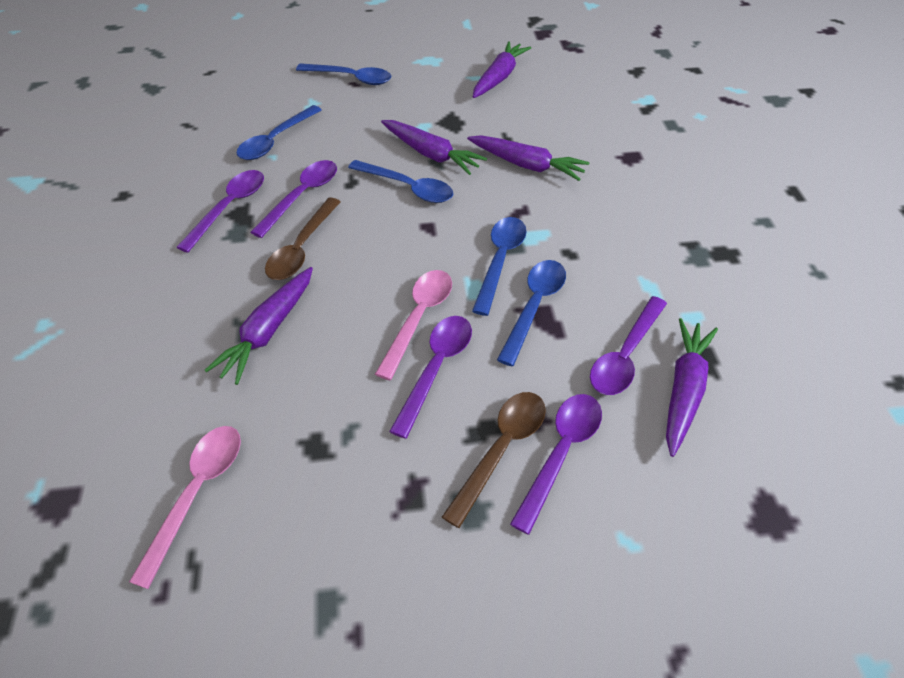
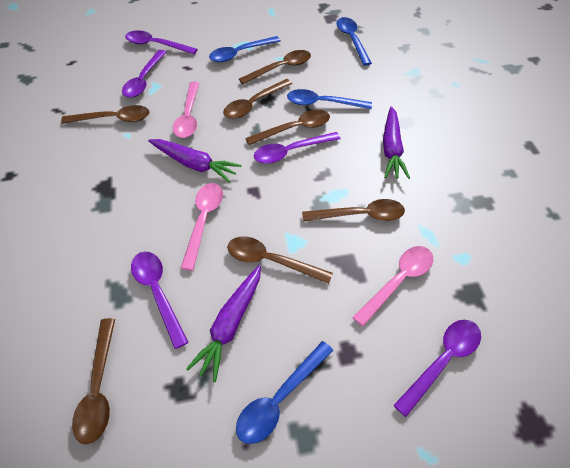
blue spoon: 5 -> 4
brown spoon: 2 -> 7
pink spoon: 2 -> 3
purple carrot: 5 -> 3

